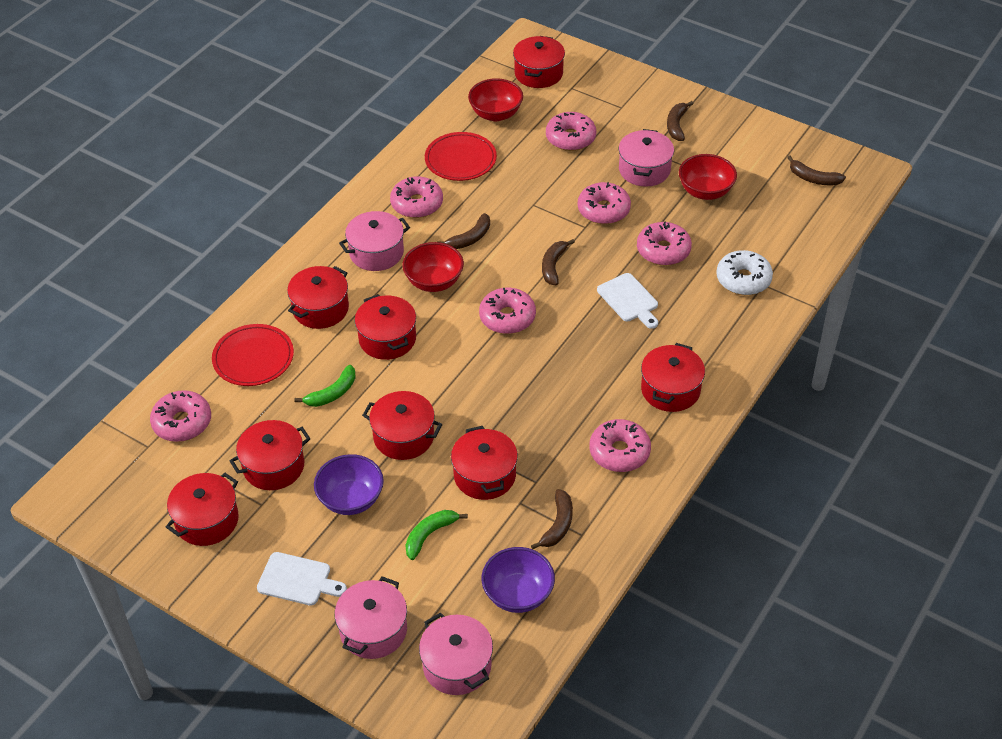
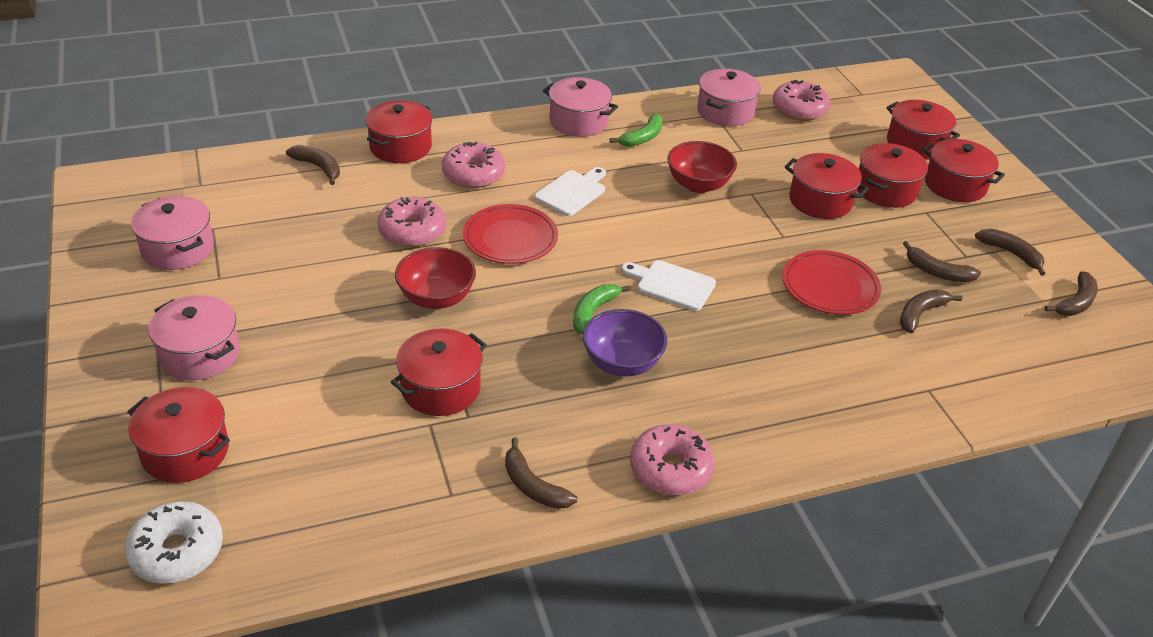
brown banana: 5 -> 6
pink donut: 7 -> 4
purple bowl: 2 -> 1
red bowl: 3 -> 2
red pot: 8 -> 7

